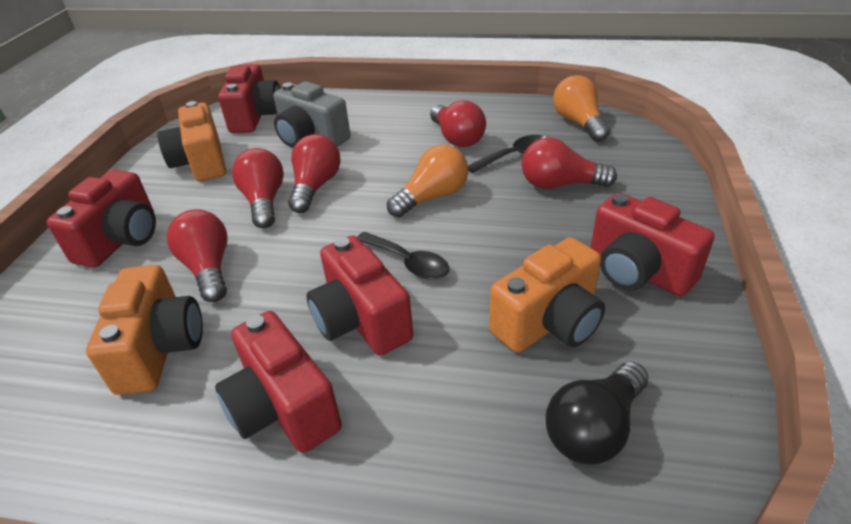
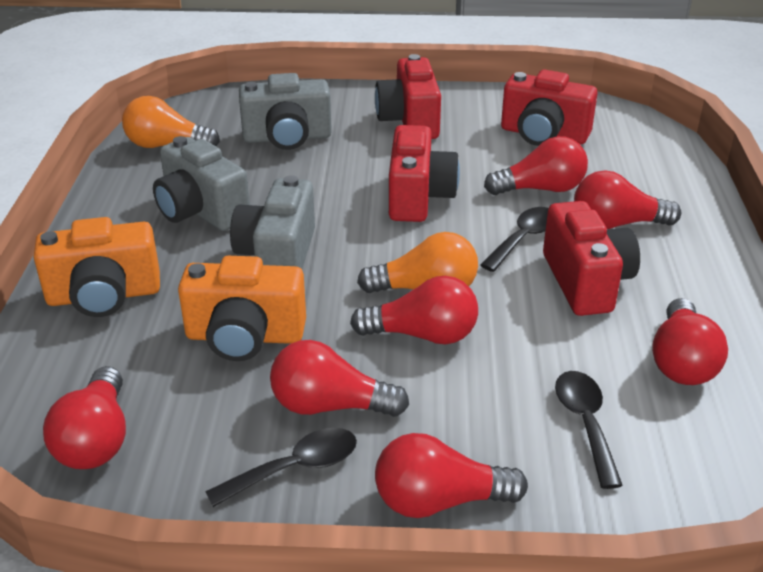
black light bulb: 1 -> 0
black spoon: 2 -> 3
grey camera: 1 -> 3
orange camera: 3 -> 2
red camera: 5 -> 4
red light bulb: 5 -> 7

